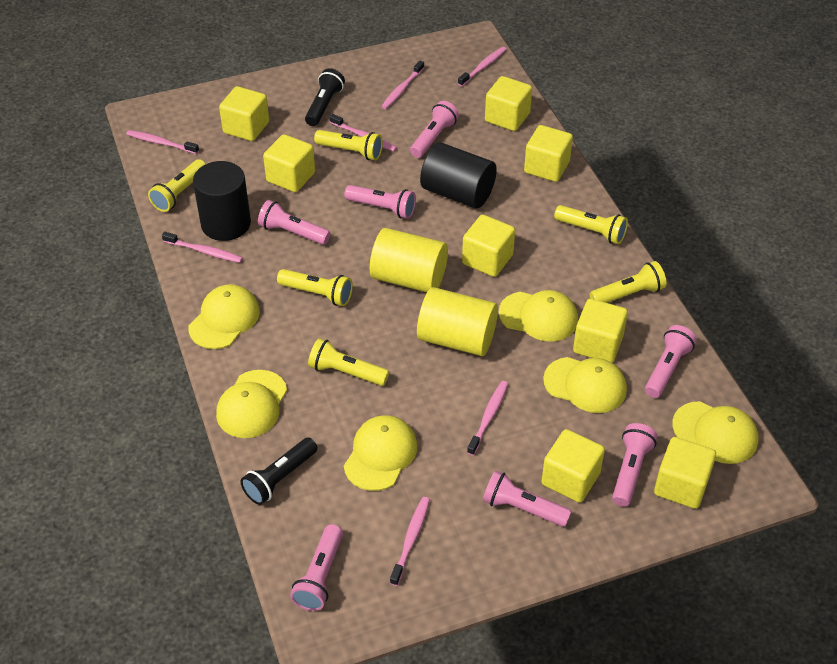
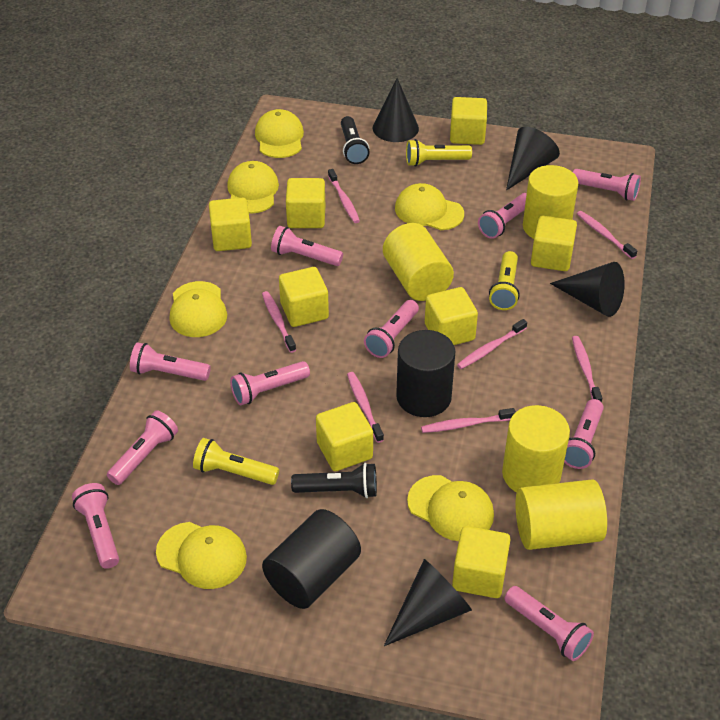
black cone: 0 -> 4
pink flashlight: 7 -> 10
yellow cylinder: 2 -> 4
yellow flashlight: 6 -> 3

